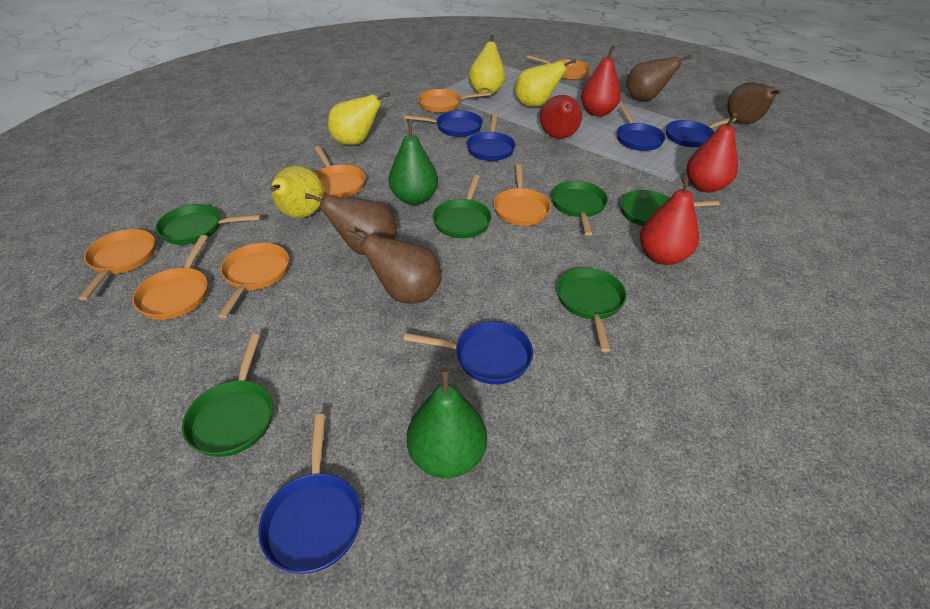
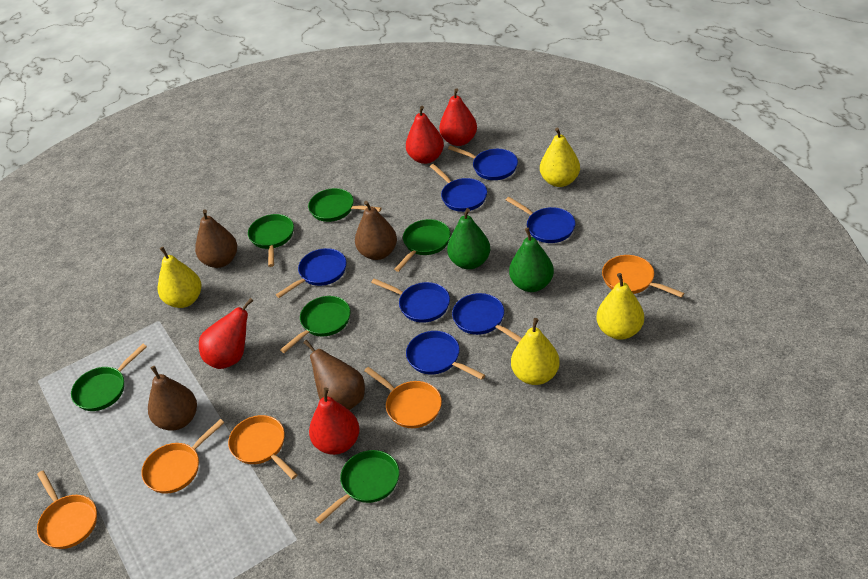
blue pan: 6 -> 7
orange pan: 7 -> 5

